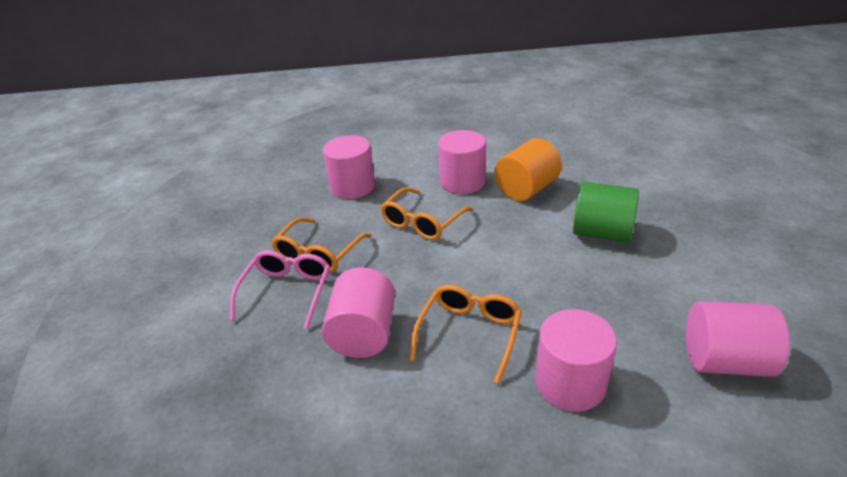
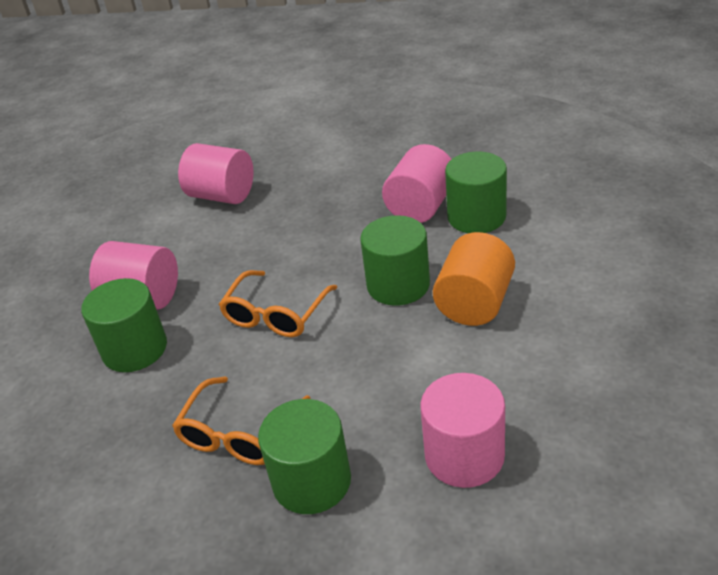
green cylinder: 1 -> 4
orange glasses: 3 -> 2
pink cylinder: 5 -> 4
pink glasses: 1 -> 0

